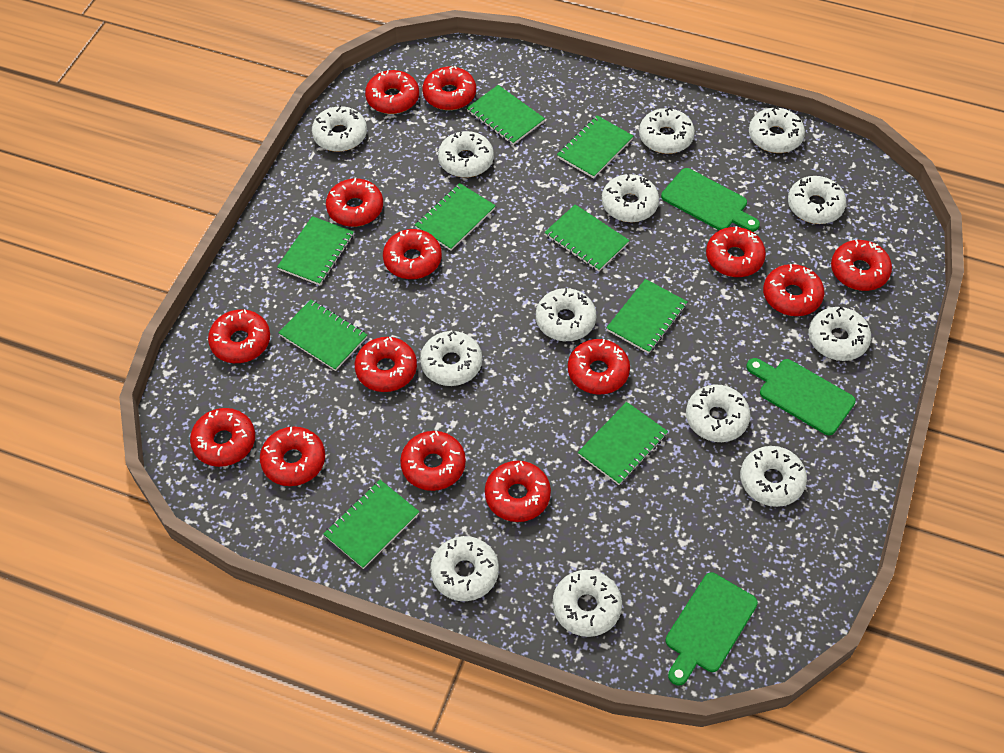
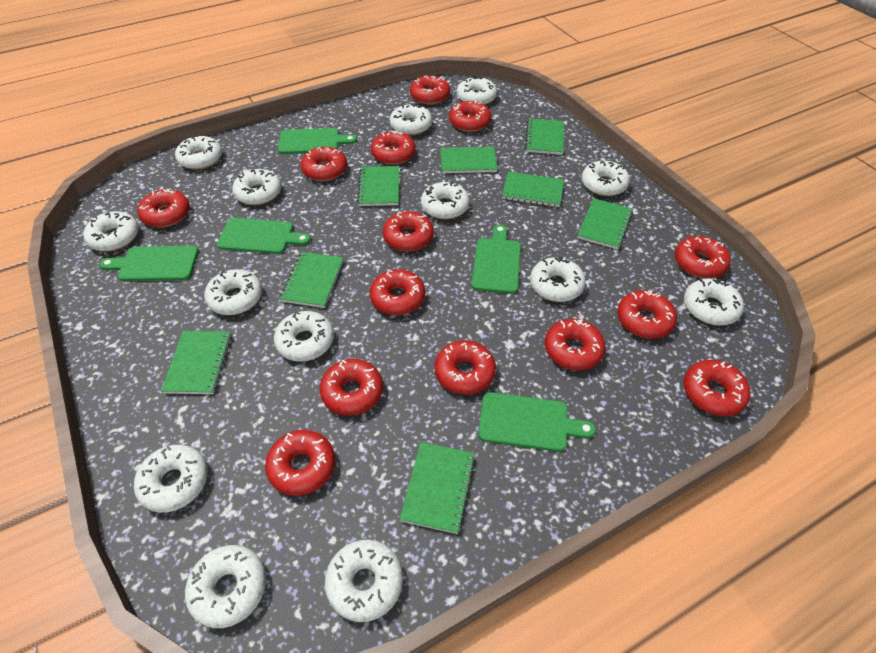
green cutting board: 3 -> 5
green notebook: 9 -> 8
white donut: 13 -> 14

